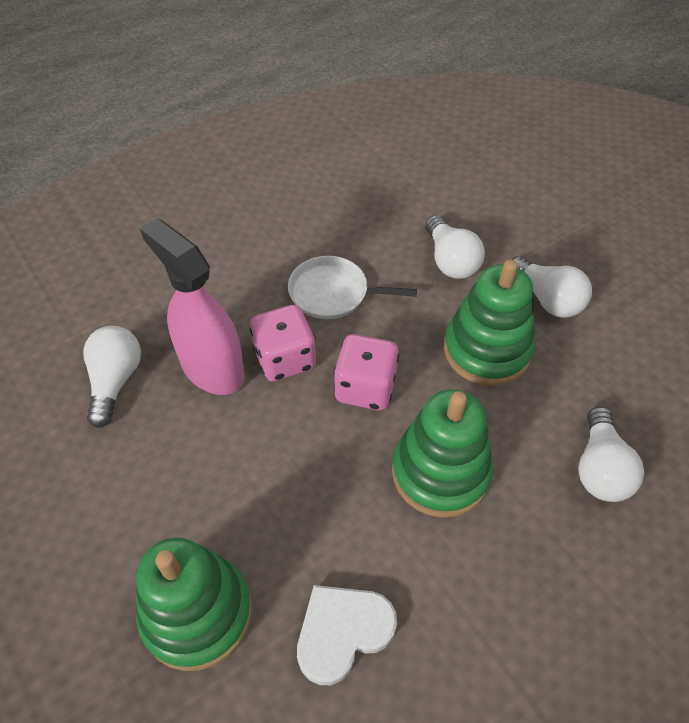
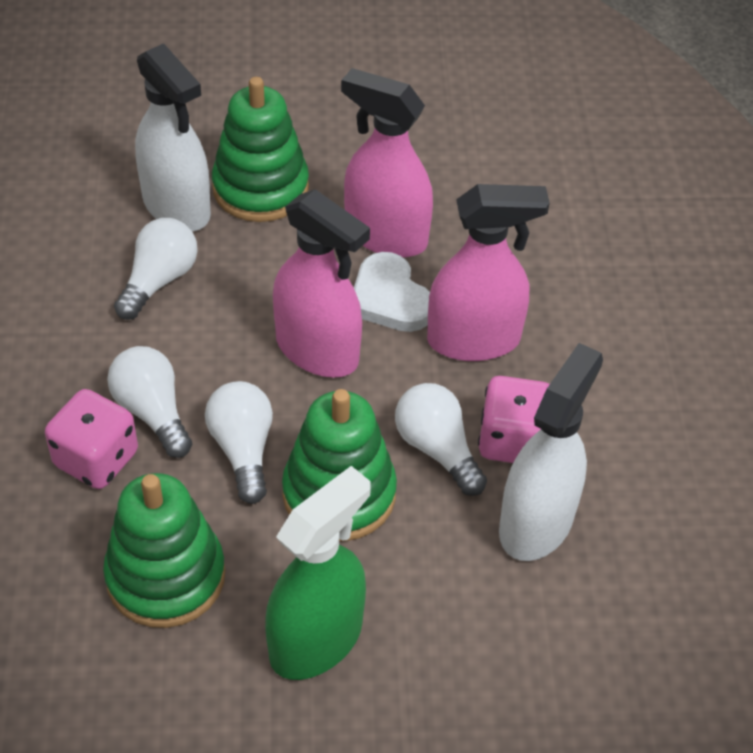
green spray bottle: 0 -> 1
pink spray bottle: 1 -> 3
white pan: 1 -> 0
white spray bottle: 0 -> 2

